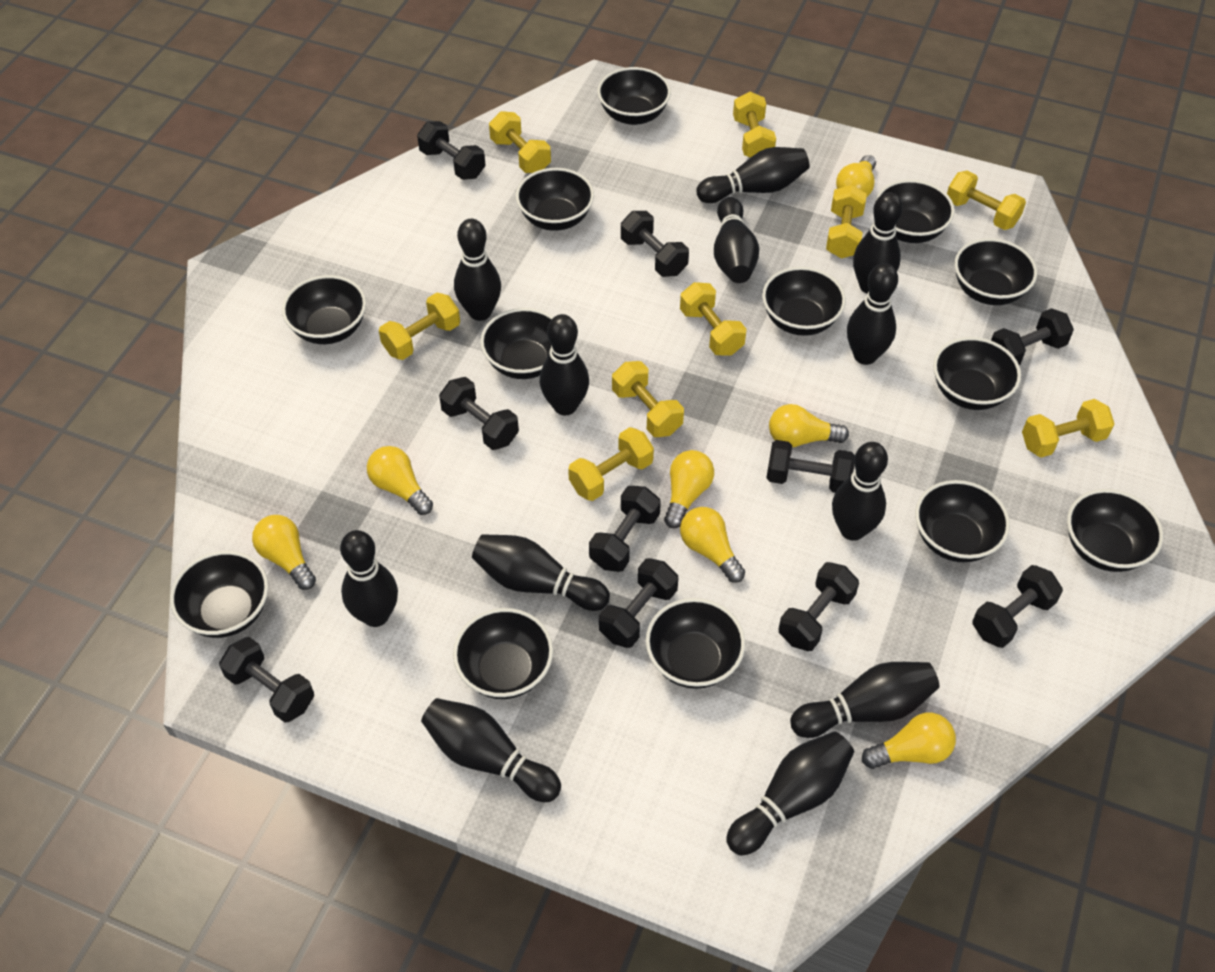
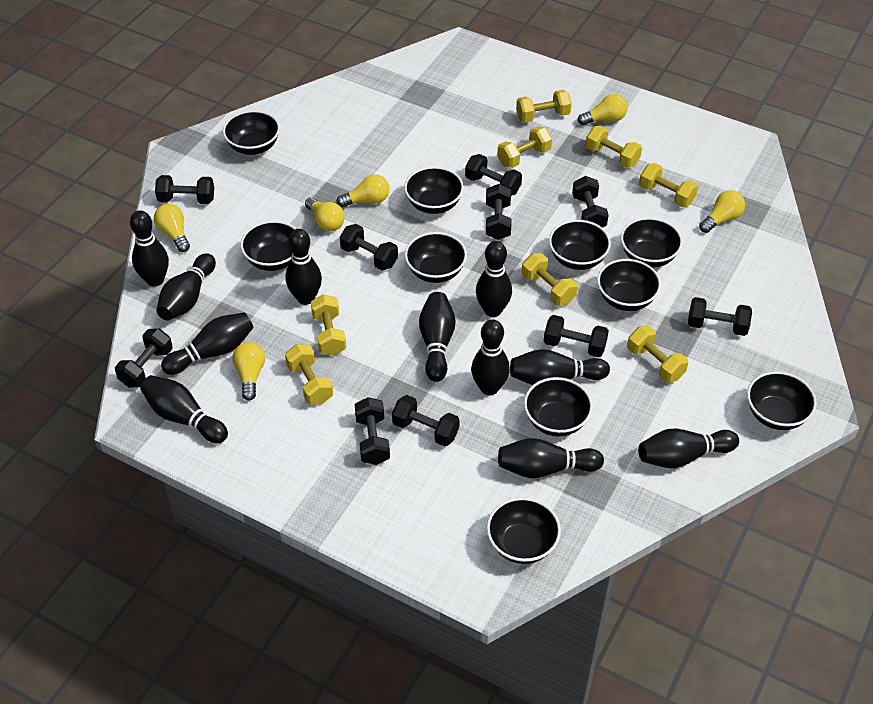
black bowl: 13 -> 10
black bowling pin: 12 -> 11
yellow dumbbell: 9 -> 8
yellow light bulb: 7 -> 6

